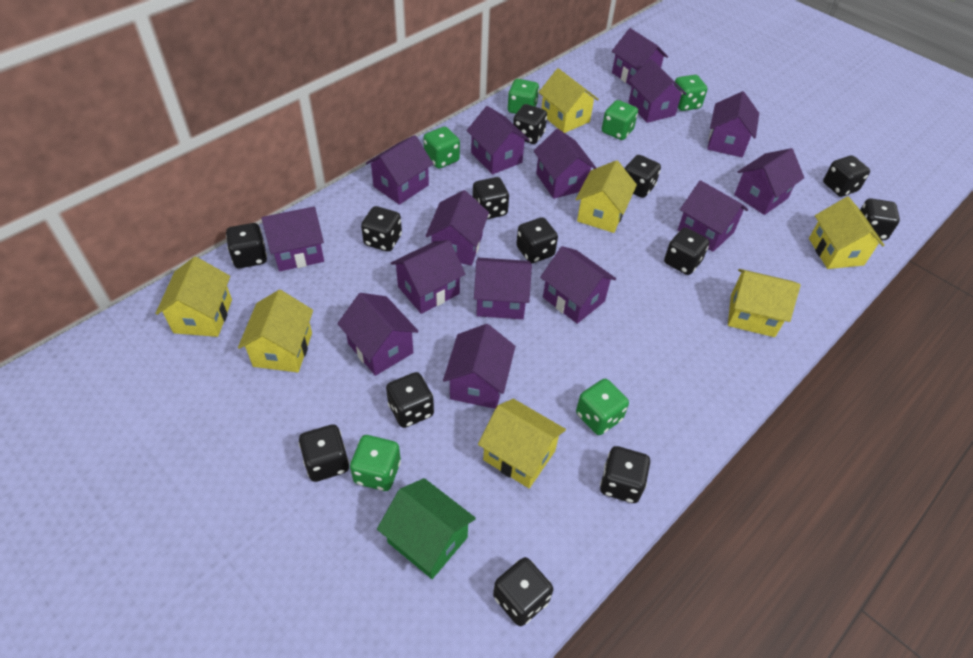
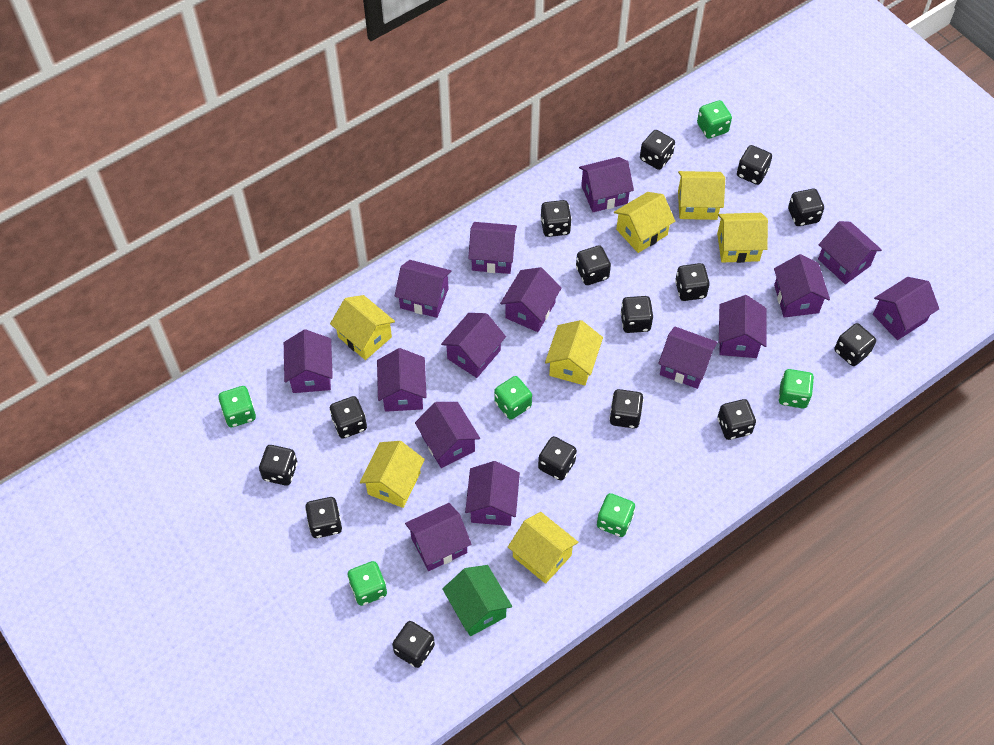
black dice: 13 -> 15

